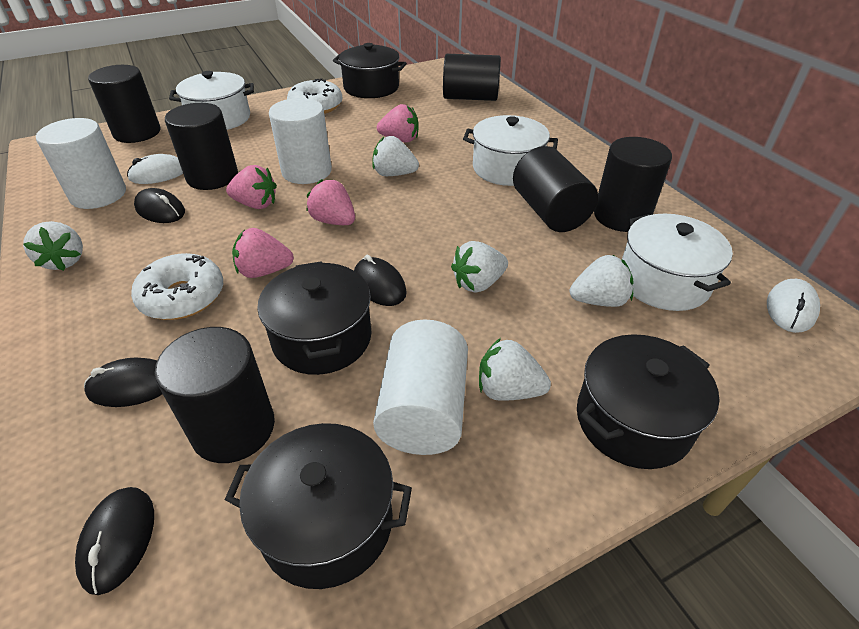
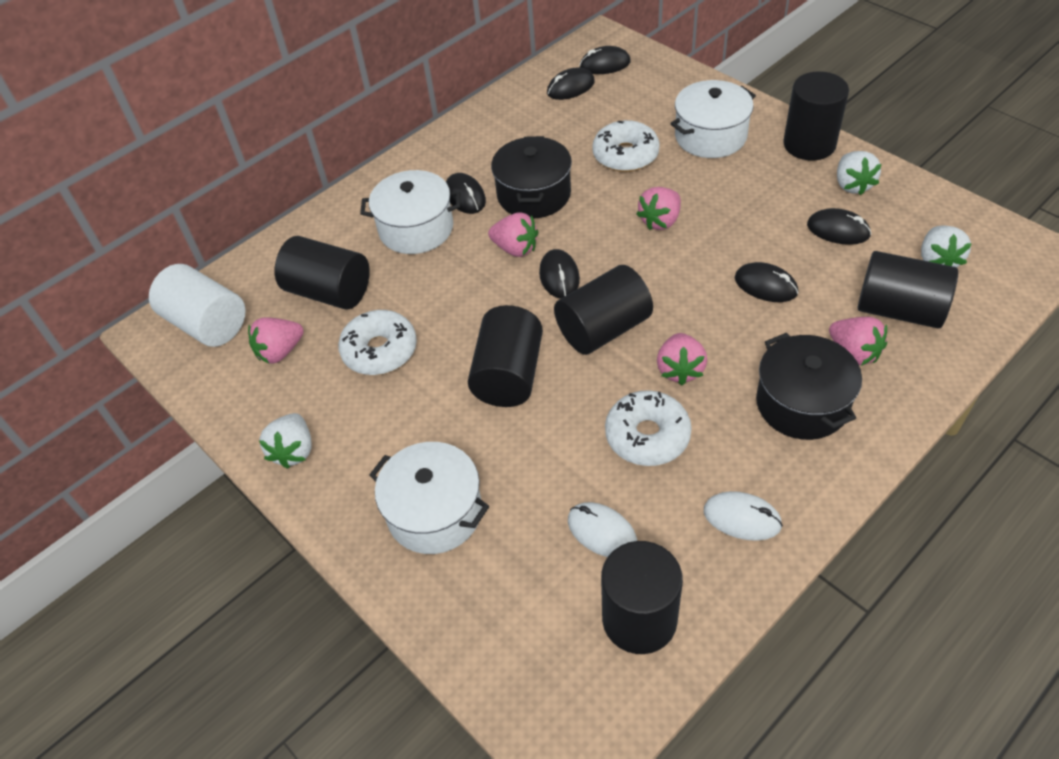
black mouse: 4 -> 6
black pot: 4 -> 2
pink strawberry: 4 -> 5
white cylinder: 3 -> 1
white donut: 2 -> 3
white strawberry: 5 -> 3

